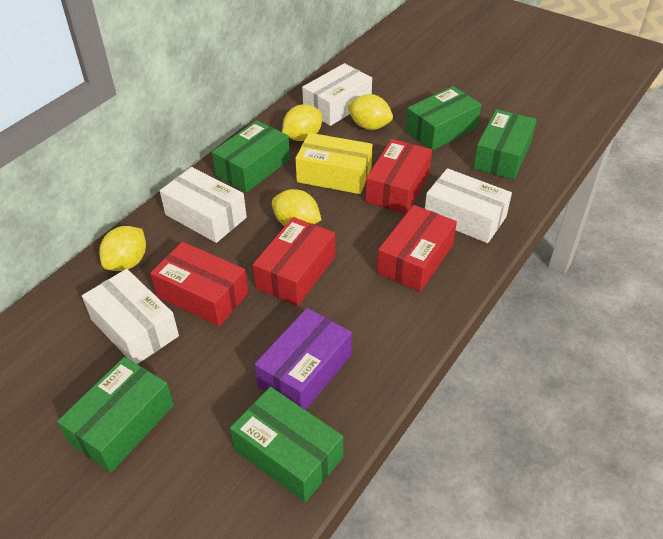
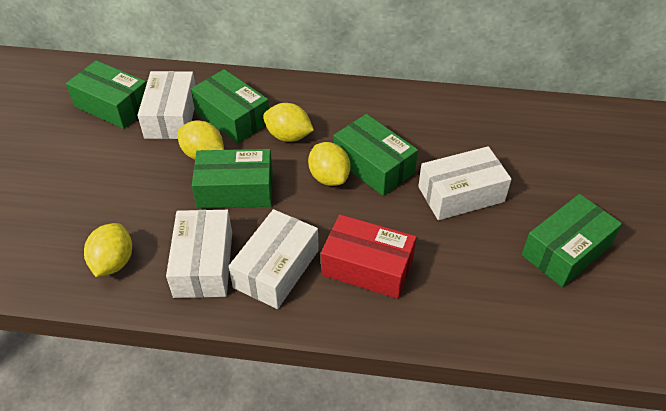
purple box: 1 -> 0
red box: 4 -> 1
yellow box: 1 -> 0

